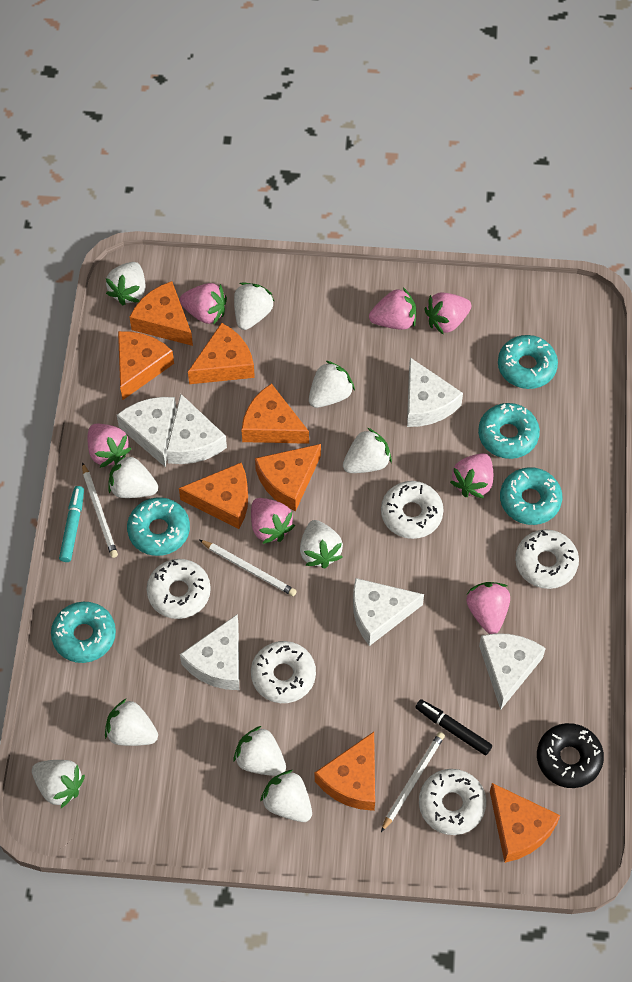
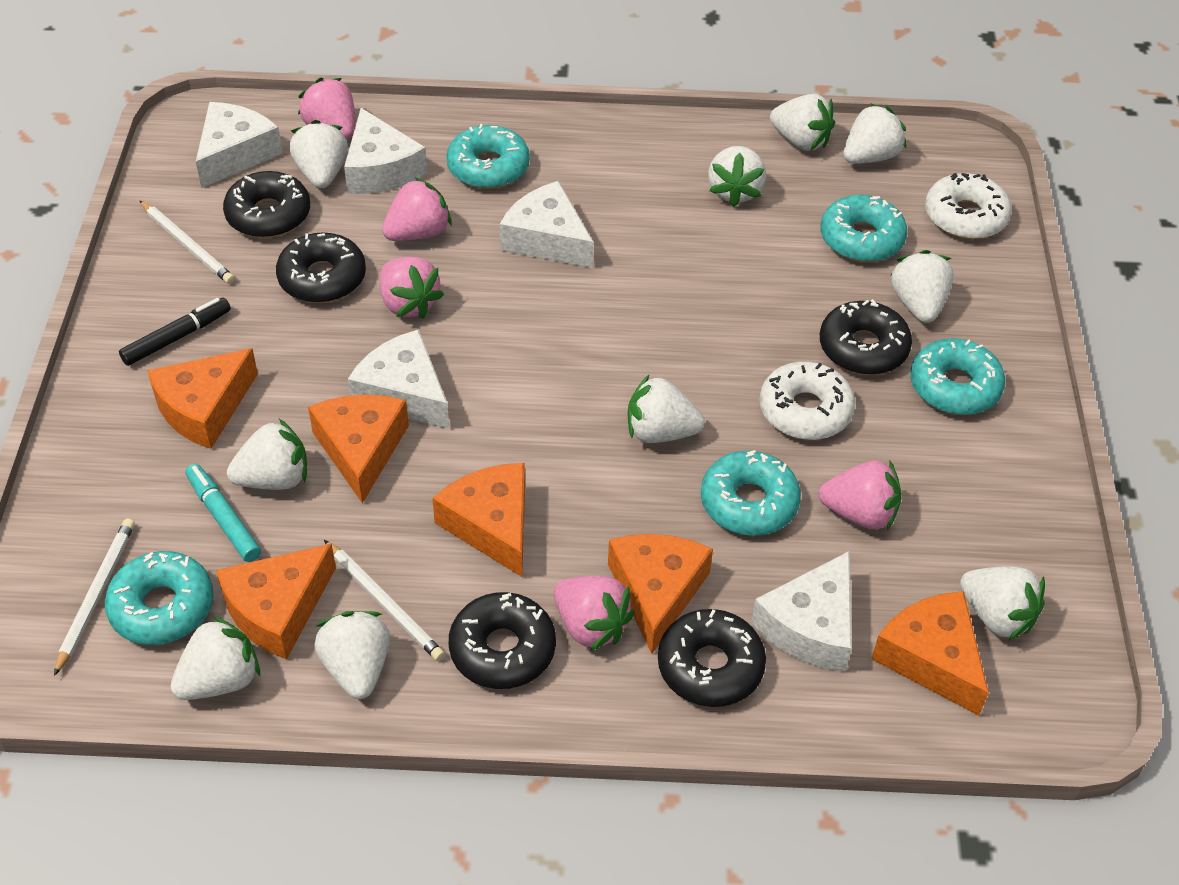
black donut: 1 -> 5
orange cheese: 8 -> 6
pink strawberry: 7 -> 5
white cheese: 6 -> 5
white donut: 5 -> 2

